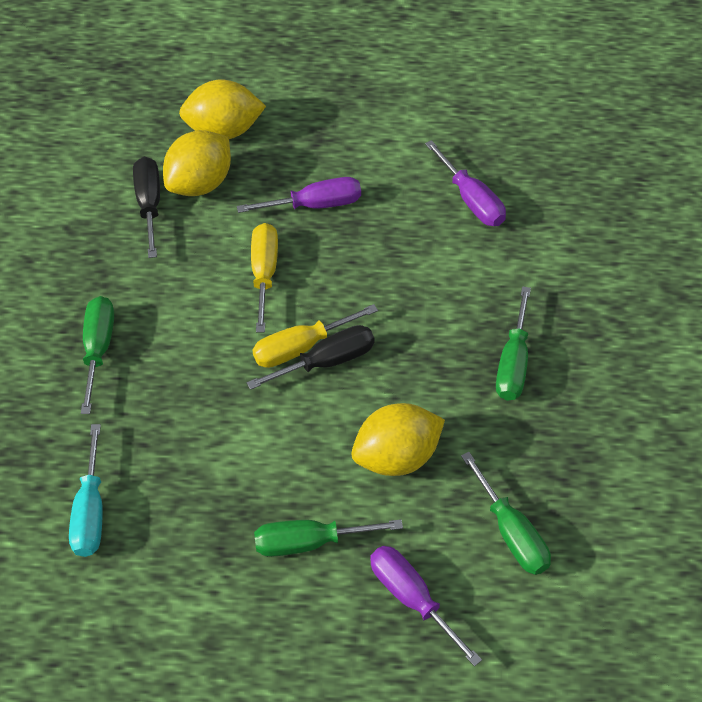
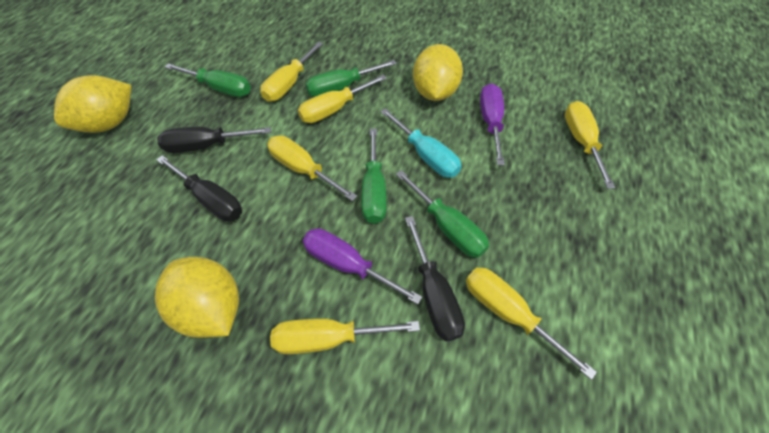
black screwdriver: 2 -> 3
purple screwdriver: 3 -> 2
yellow screwdriver: 2 -> 6

